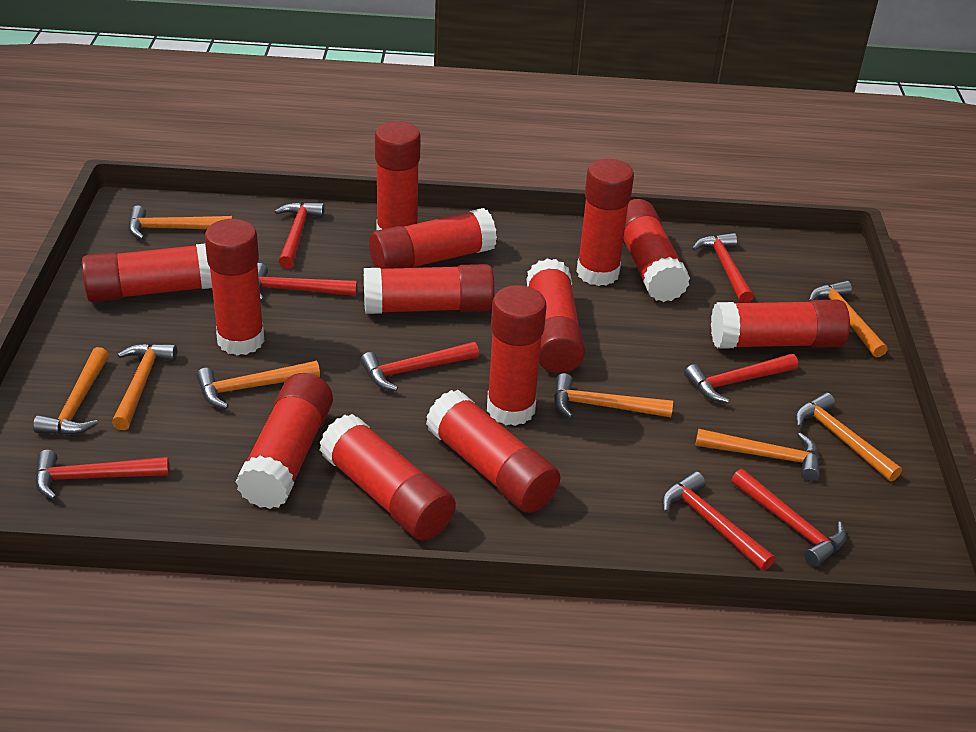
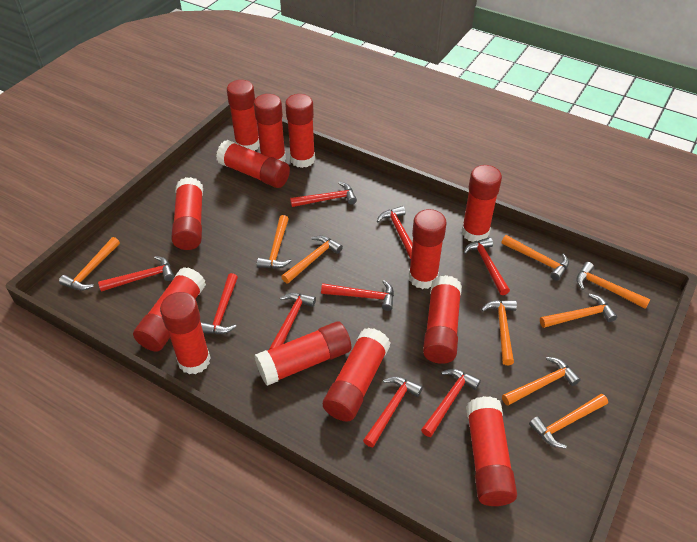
orange hammer: 8 -> 9
red hammer: 8 -> 9

